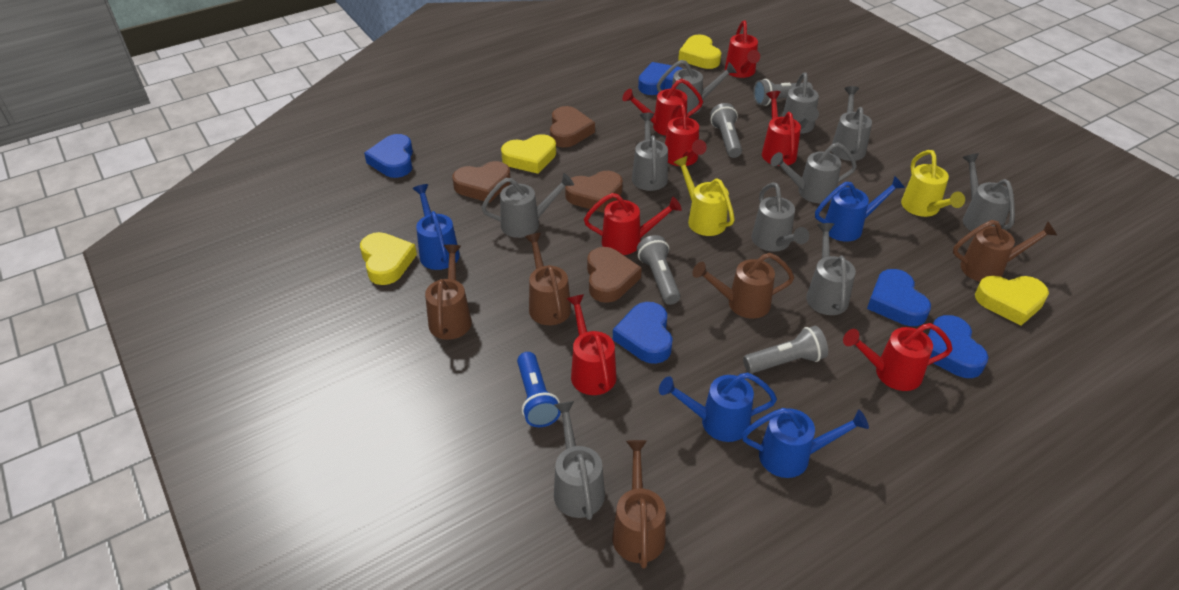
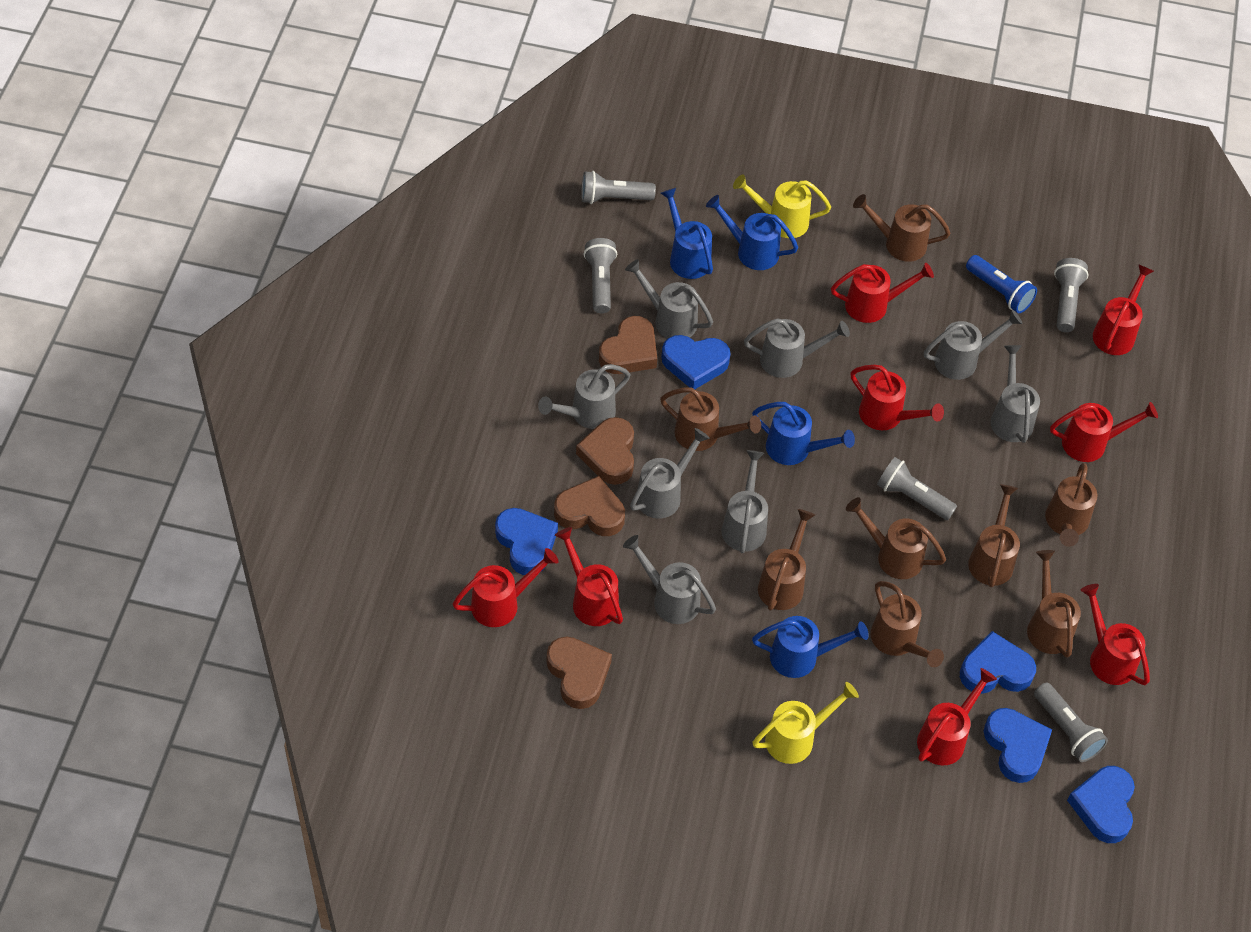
brown watering can: 5 -> 8
grey flashlight: 4 -> 5
grey watering can: 10 -> 8
red watering can: 7 -> 8
yellow heart: 4 -> 0

